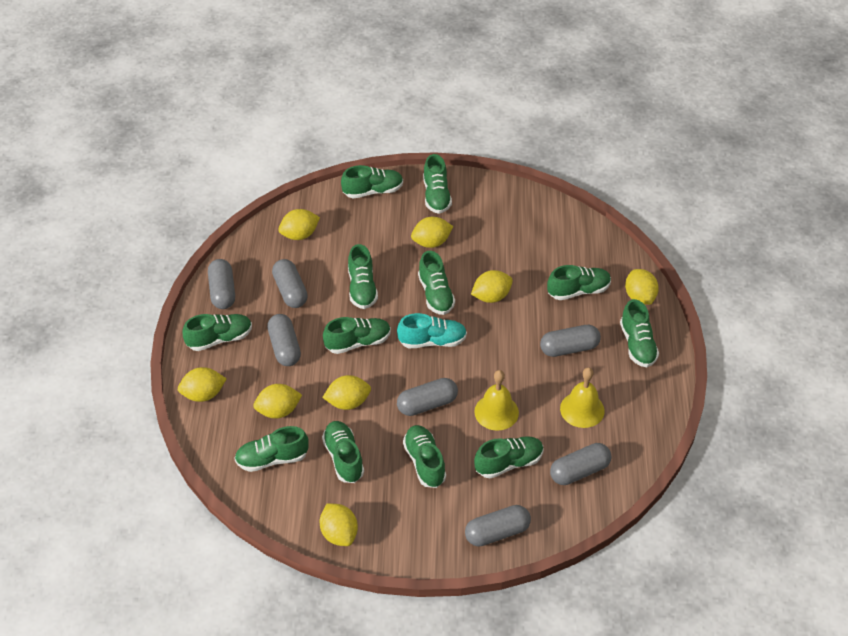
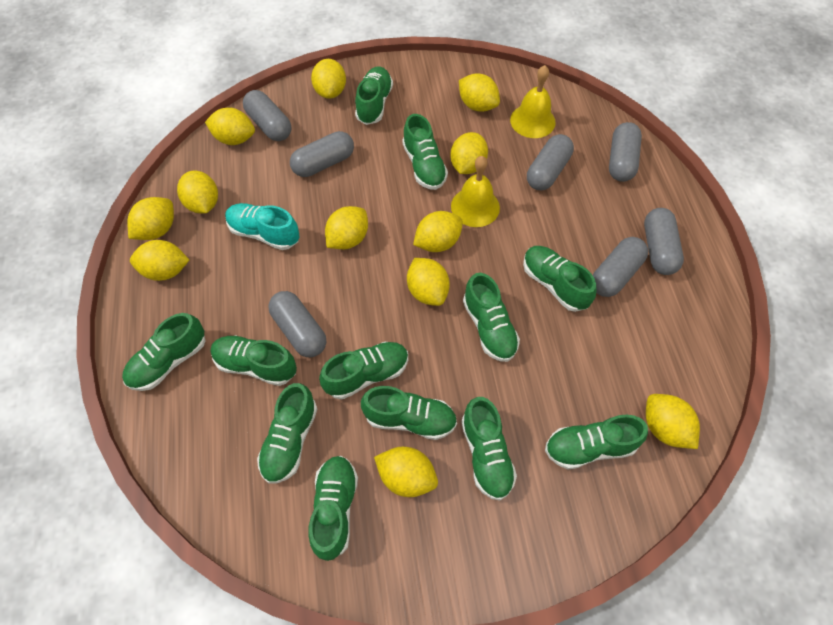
yellow lemon: 8 -> 12

